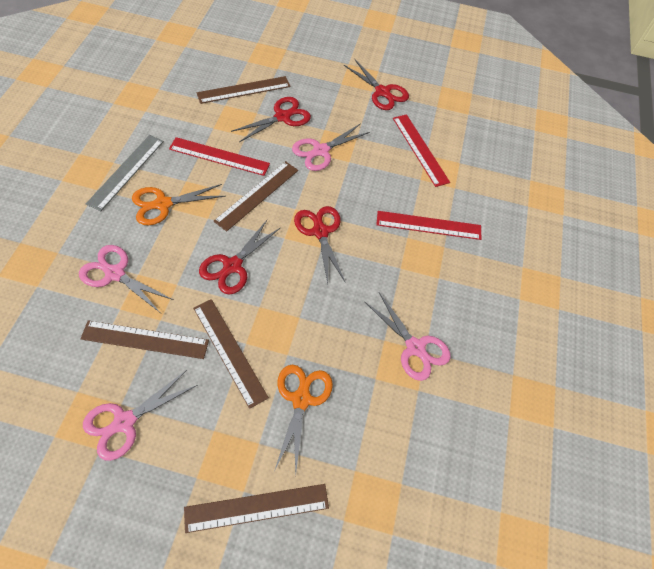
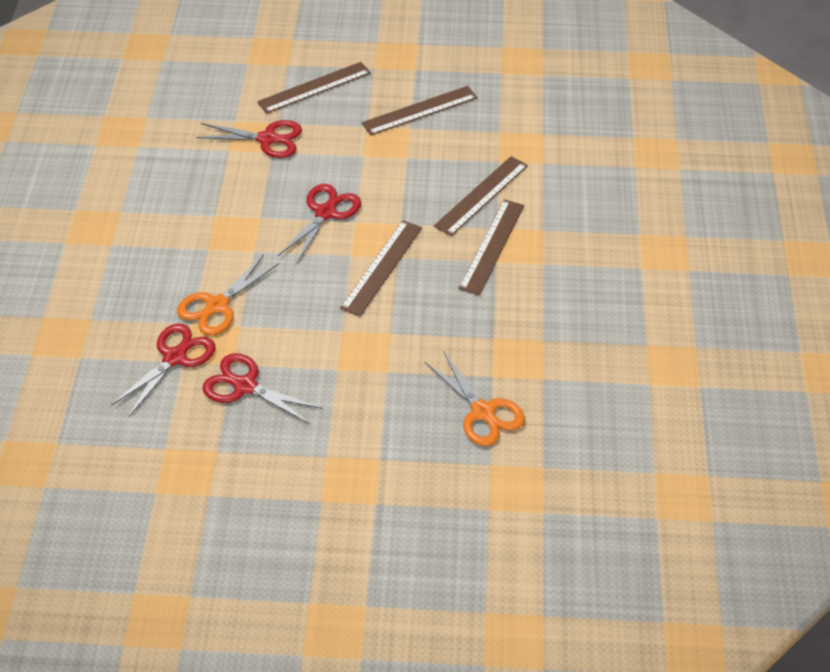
grey ruler: 1 -> 0
pink scissors: 4 -> 0
red ruler: 3 -> 0

